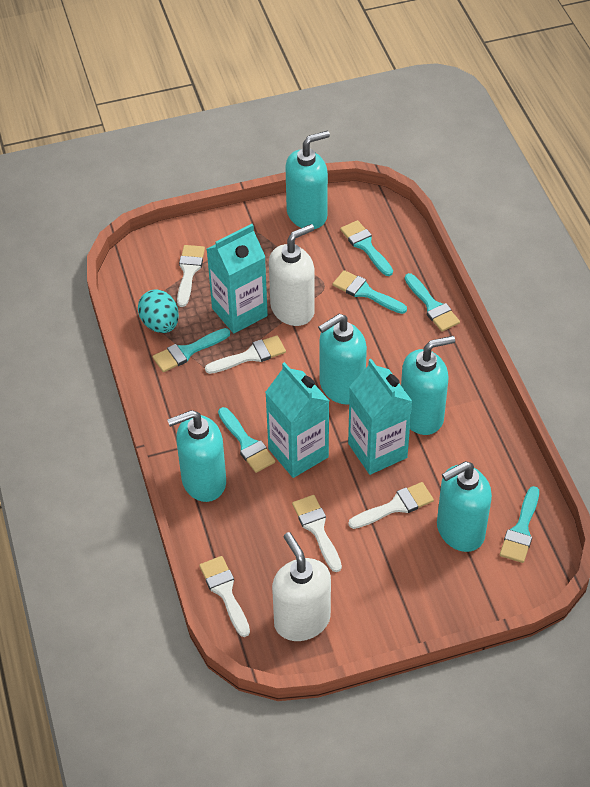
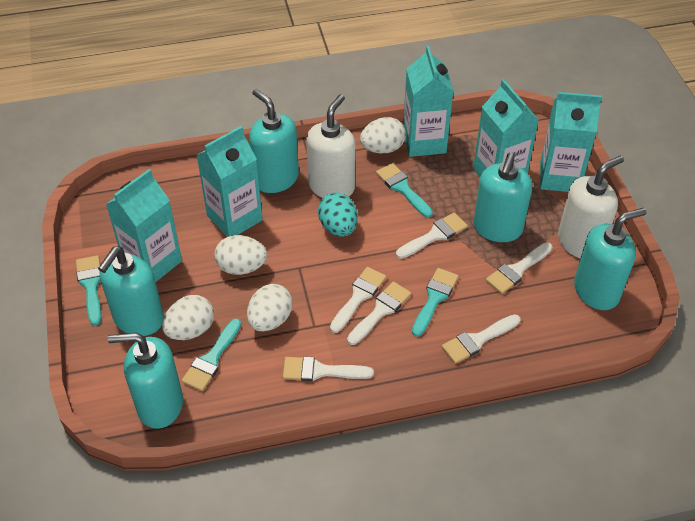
turquoise brush: 6 -> 4
turquoise carton: 3 -> 5
white brush: 5 -> 6
white egg: 0 -> 4

